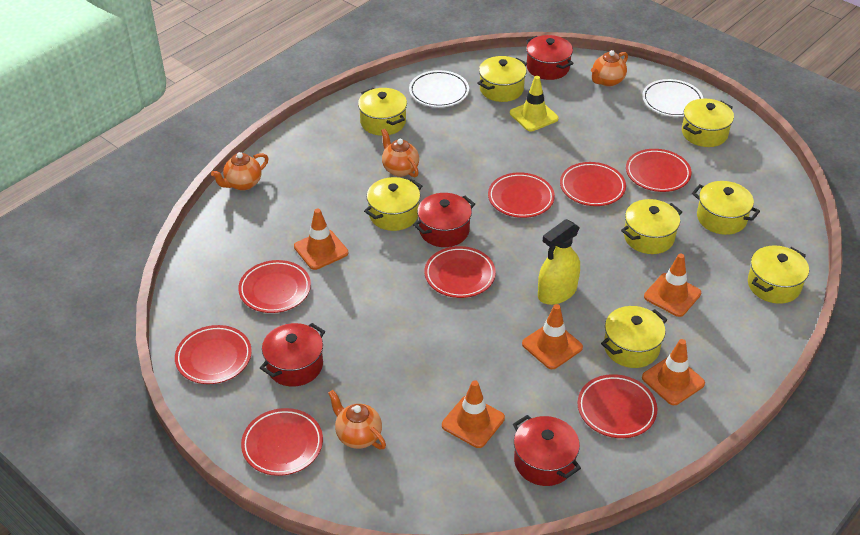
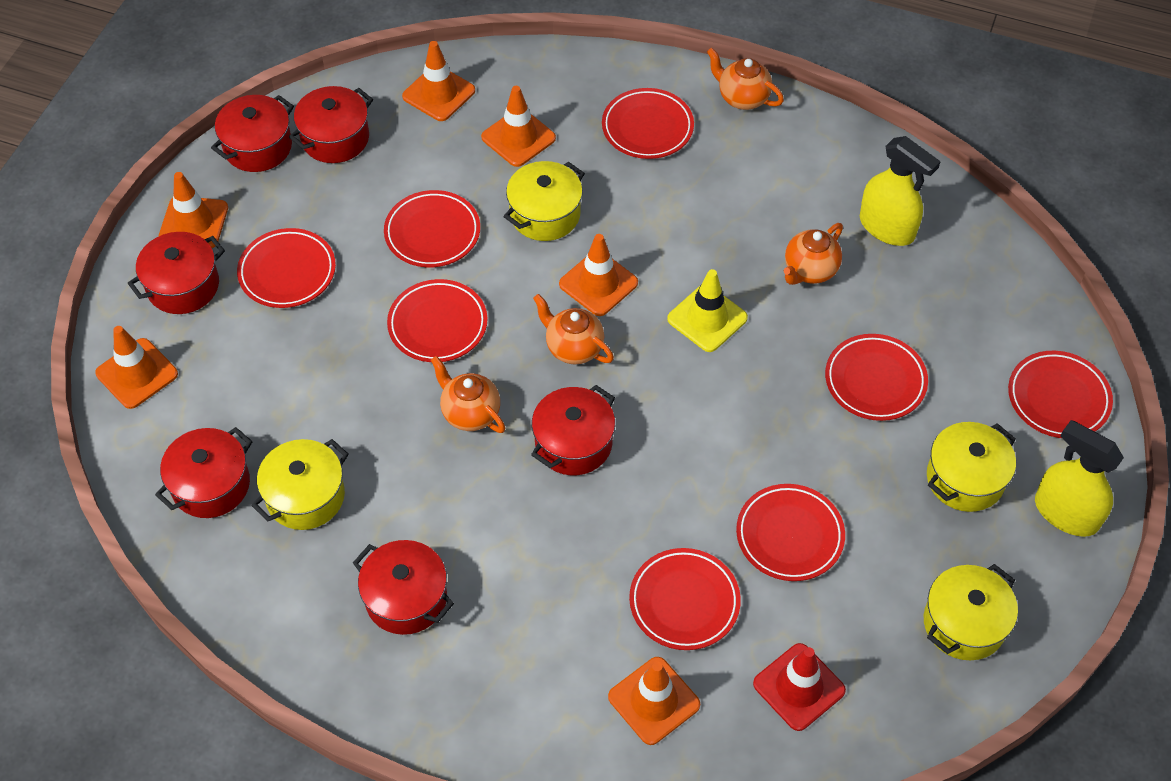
orange traffic cone: 5 -> 6
red pot: 4 -> 6
red traffic cone: 0 -> 1
white plate: 2 -> 0
yellow pot: 8 -> 4
yellow spray bottle: 1 -> 2

